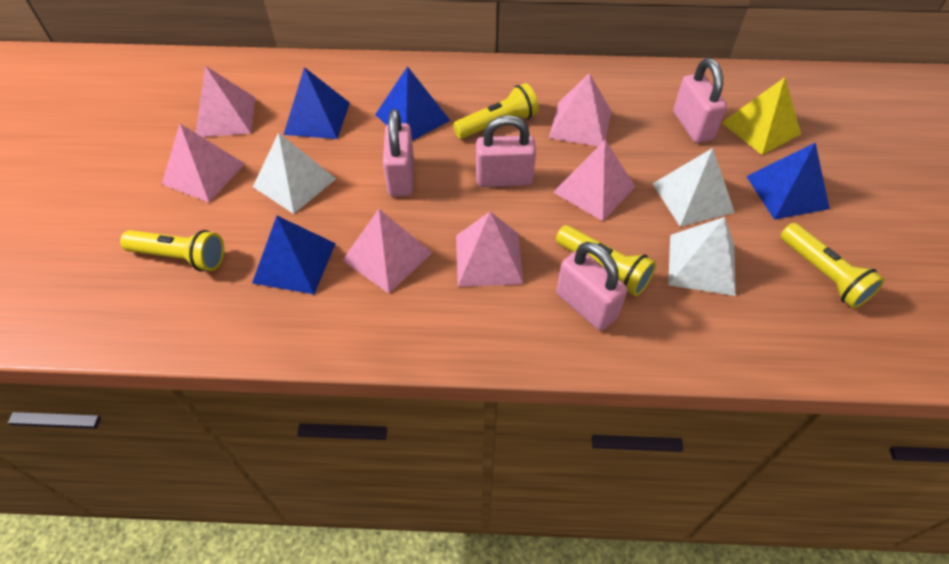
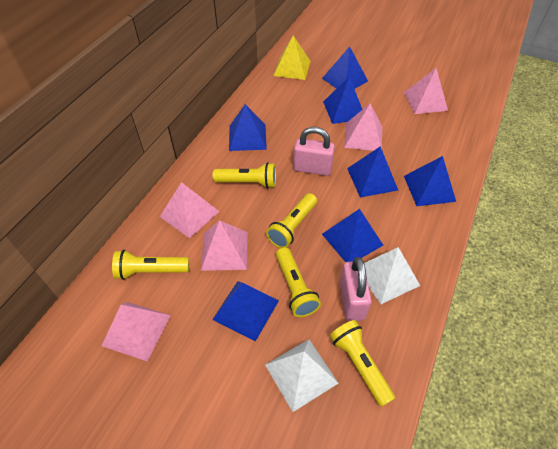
blue pyramid: 4 -> 7
pink padlock: 4 -> 2
pink pyramid: 6 -> 5
white pyramid: 3 -> 2
yellow flashlight: 4 -> 5

